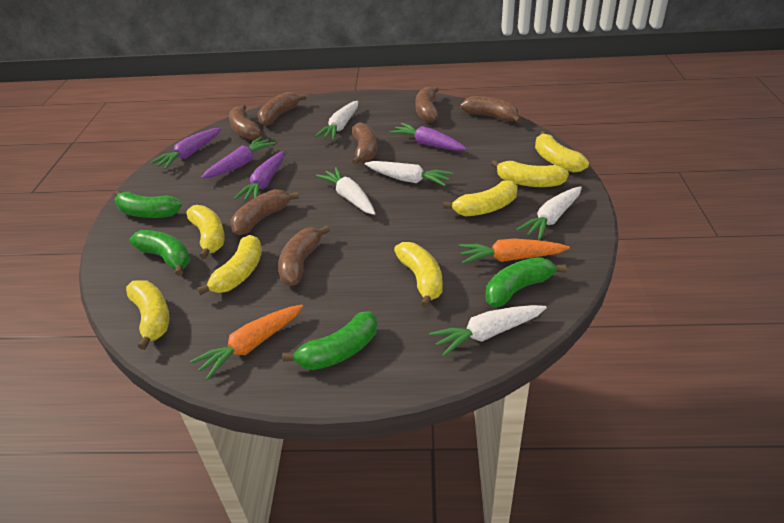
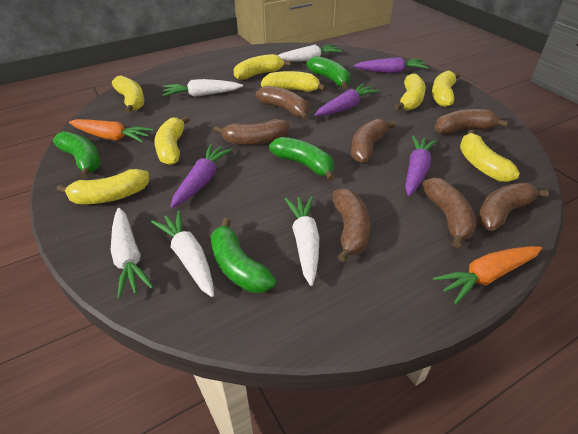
yellow banana: 7 -> 8

